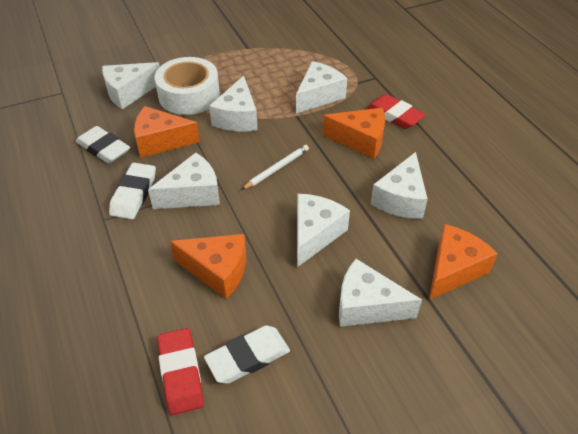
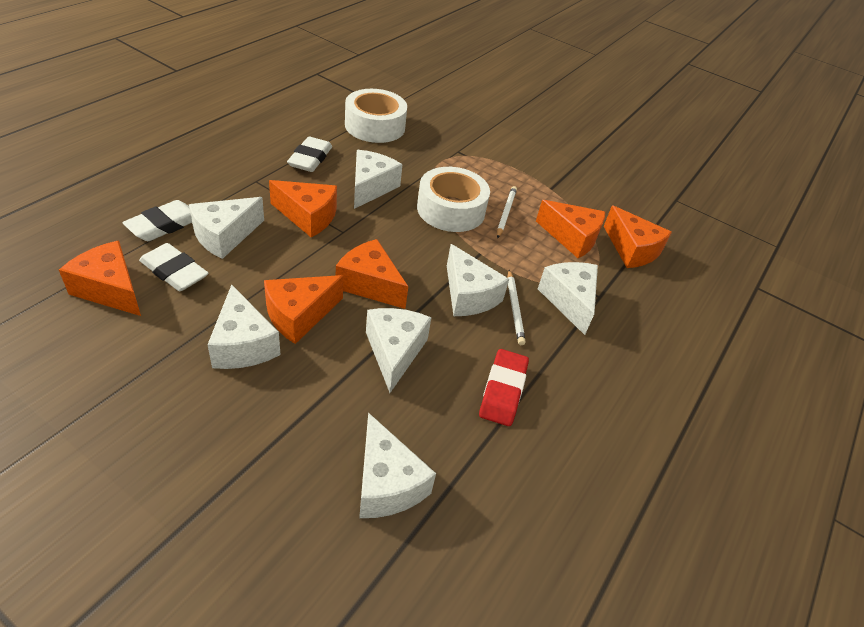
orange cheese: 4 -> 6
red eraser: 2 -> 1
white pencil: 1 -> 2
white tape: 1 -> 2

